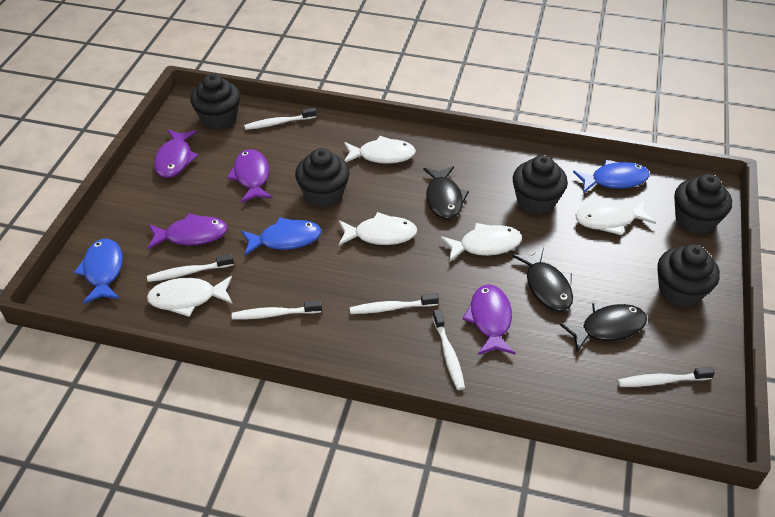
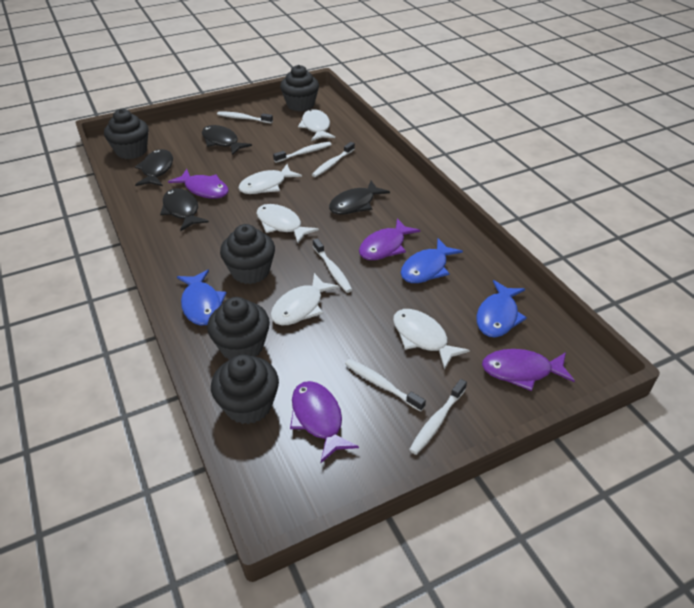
black fish: 3 -> 4

